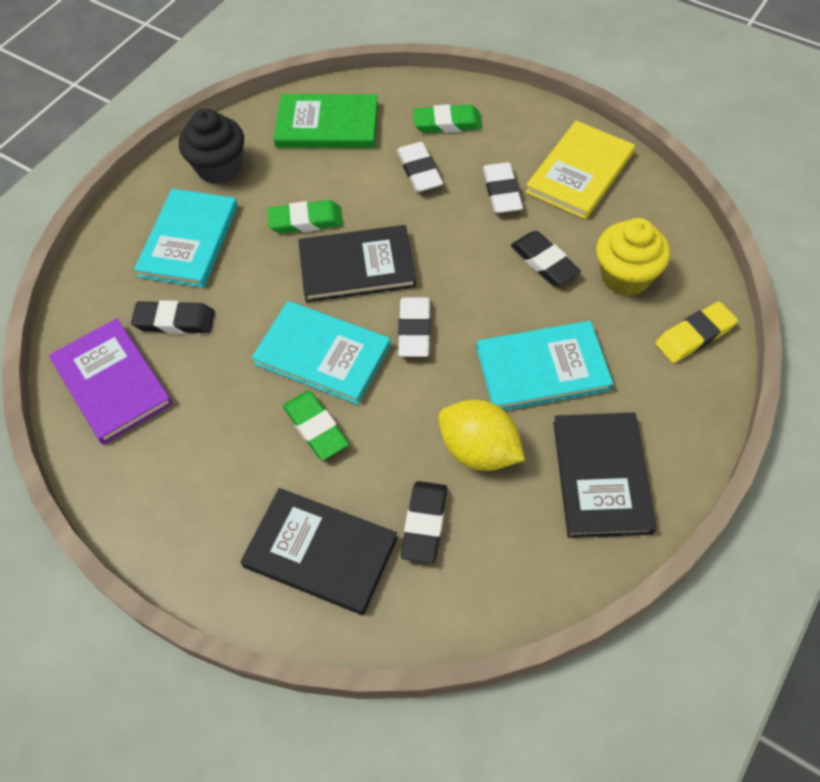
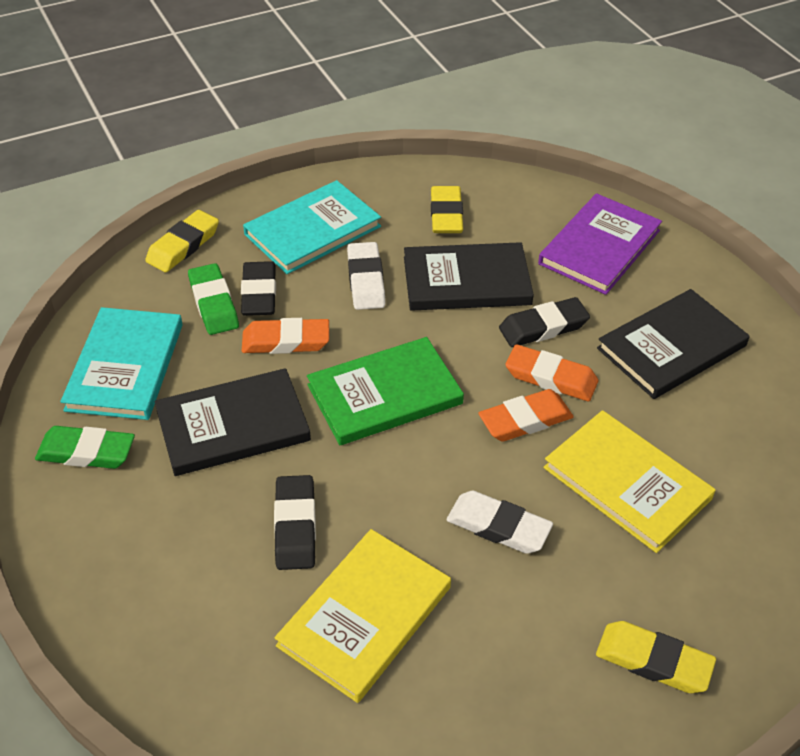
black cupcake: 1 -> 0
green eraser: 3 -> 2
orange eraser: 0 -> 3
turquoise book: 3 -> 2
white eraser: 3 -> 2
yellow book: 1 -> 2
yellow cupcake: 1 -> 0
yellow eraser: 1 -> 3
yellow lemon: 1 -> 0

